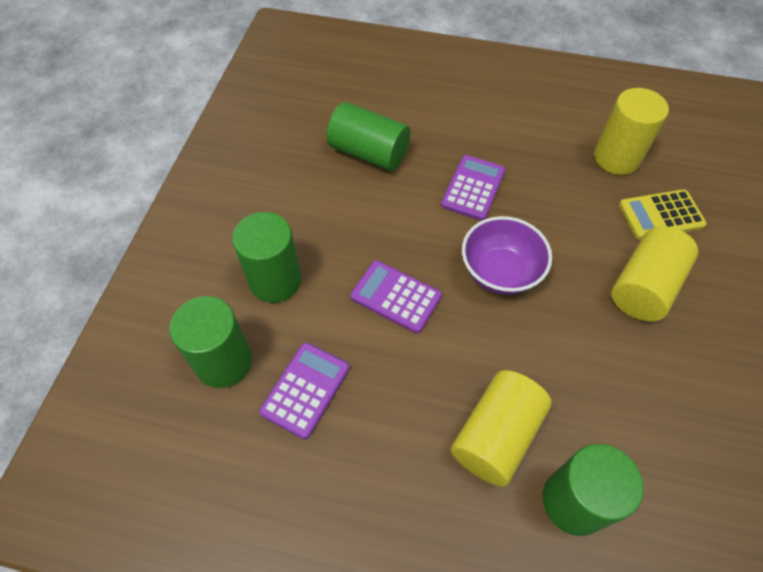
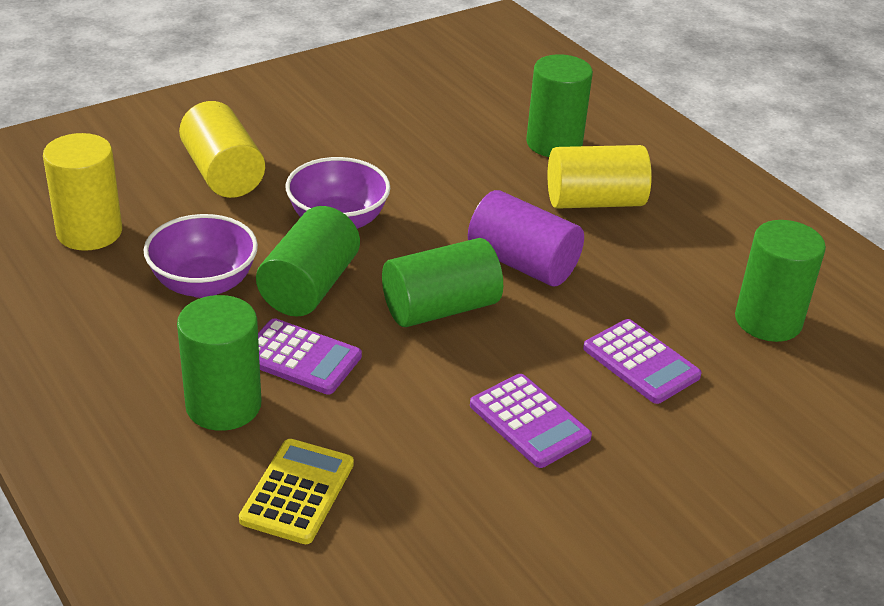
green cylinder: 4 -> 5
purple bowl: 1 -> 2
purple cylinder: 0 -> 1

